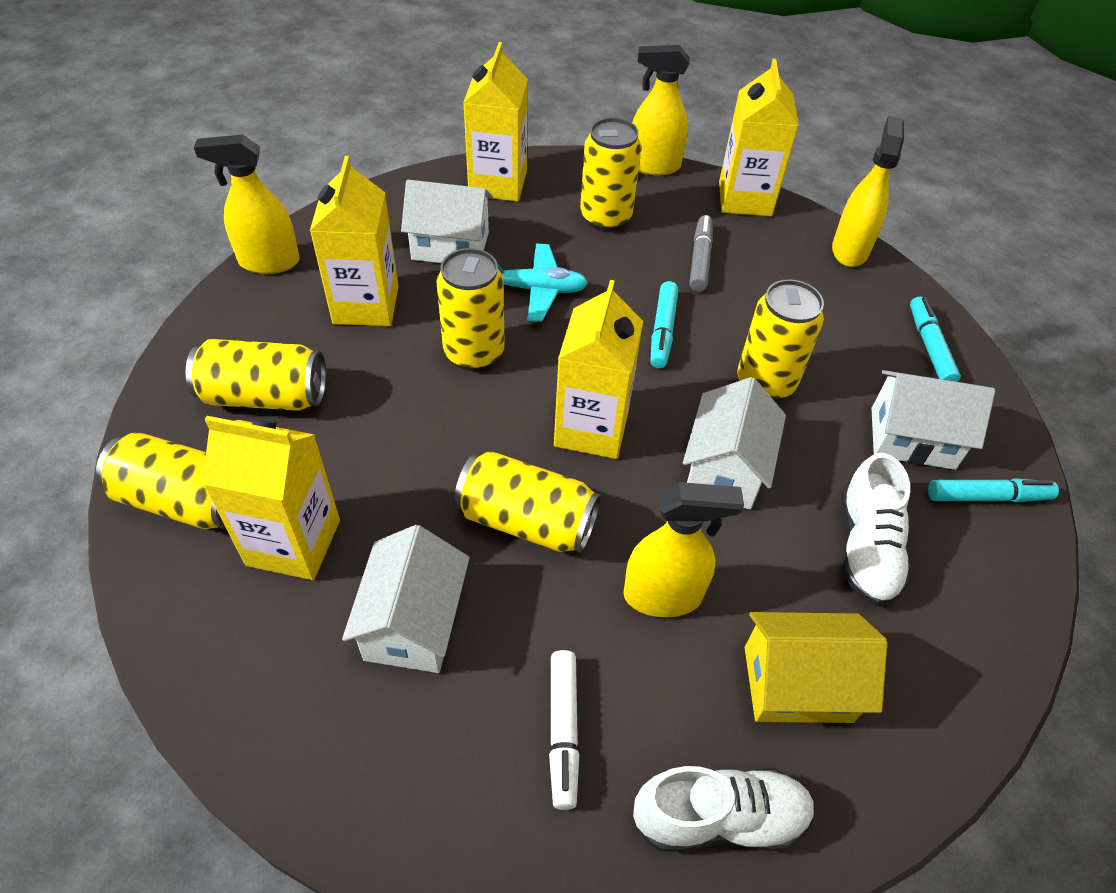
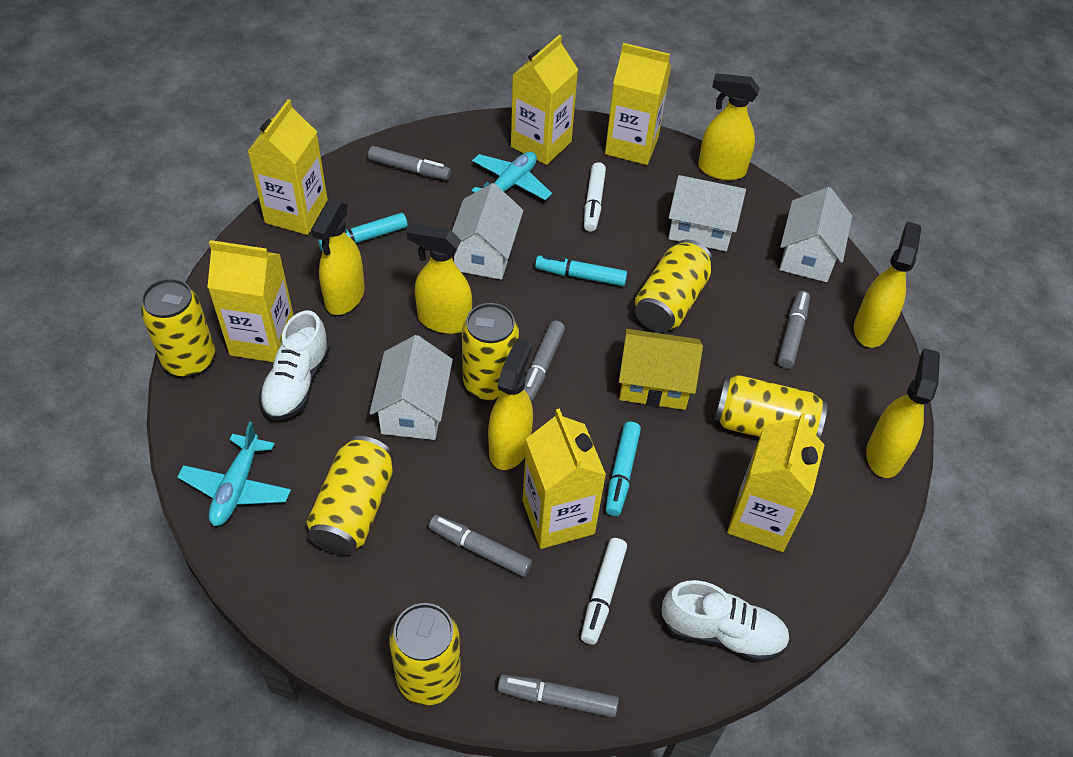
grey marker: 1 -> 5
turquoise plane: 1 -> 2
white marker: 1 -> 2
yellow carton: 5 -> 6
yellow spray bottle: 4 -> 6

